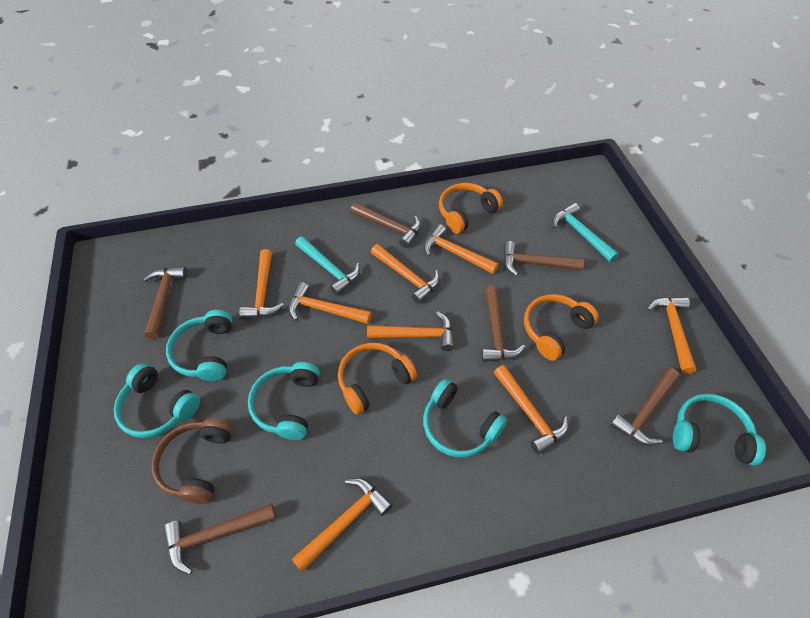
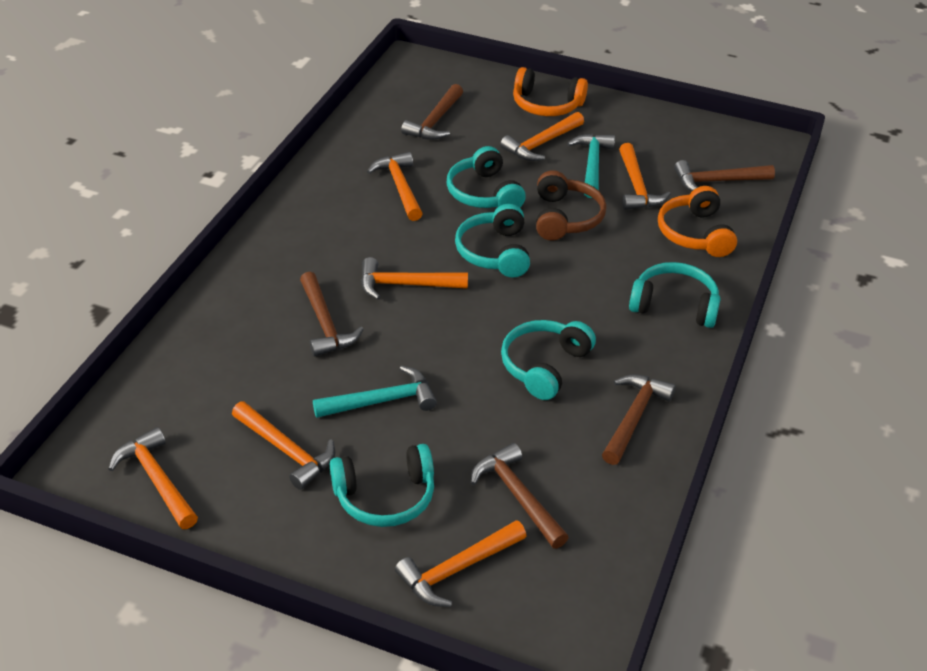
brown hammer: 6 -> 5
orange hammer: 8 -> 7
orange headphones: 3 -> 2

